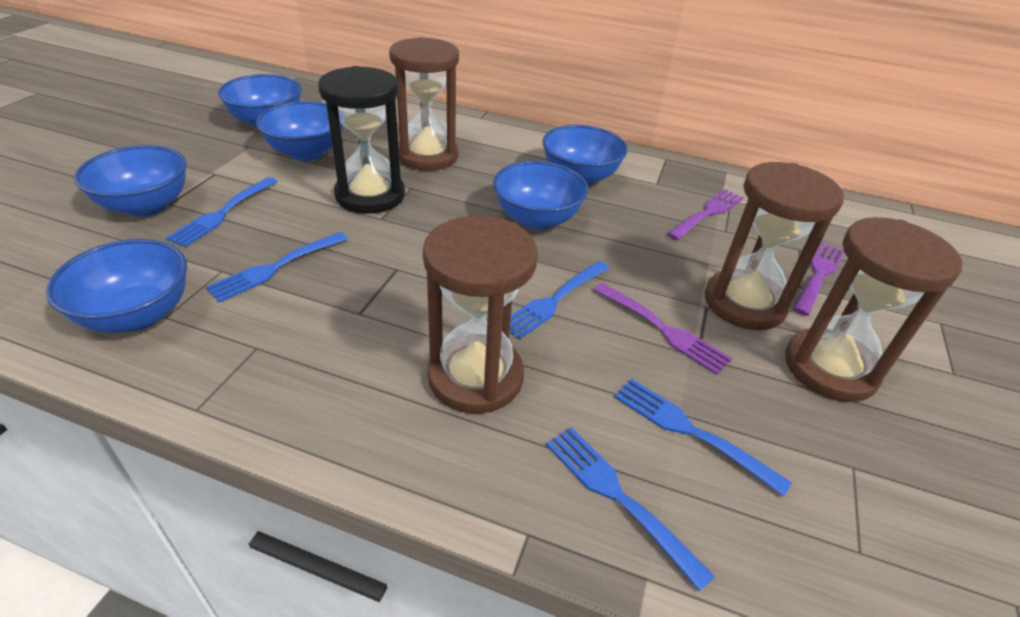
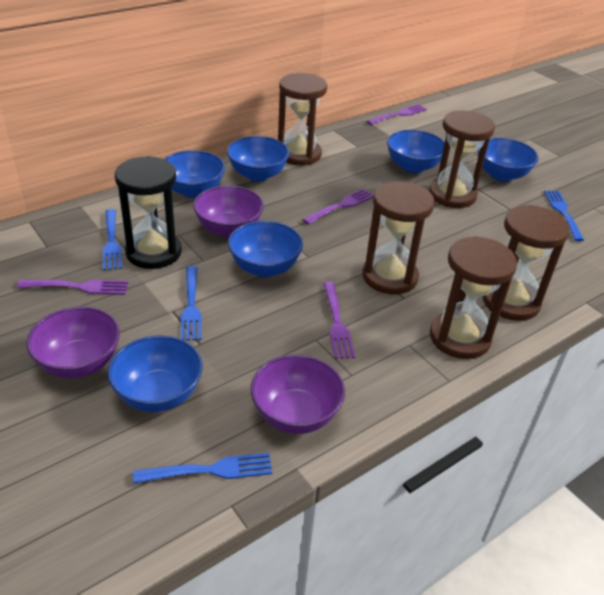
blue fork: 5 -> 4
brown hourglass: 4 -> 5
purple bowl: 0 -> 3
purple fork: 3 -> 4

